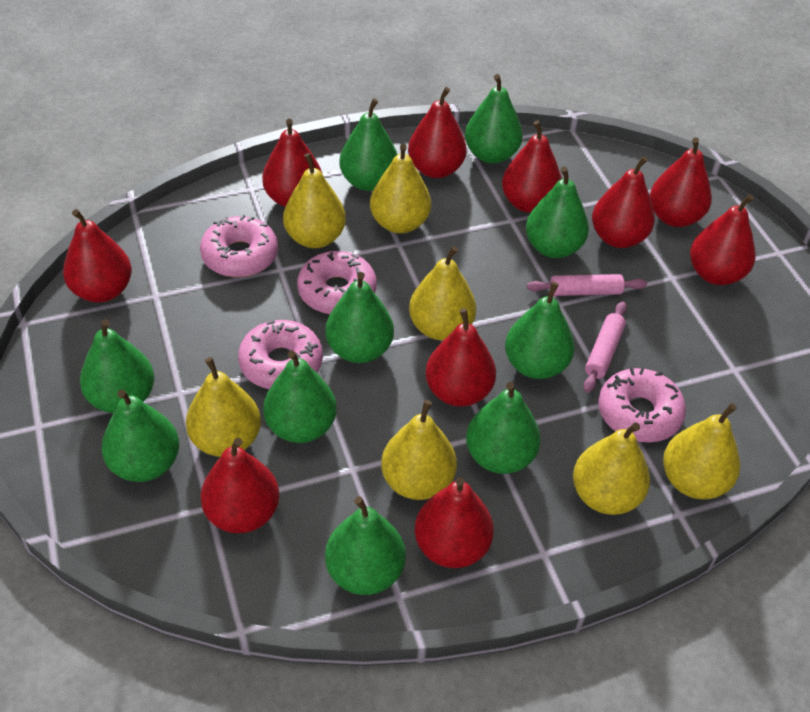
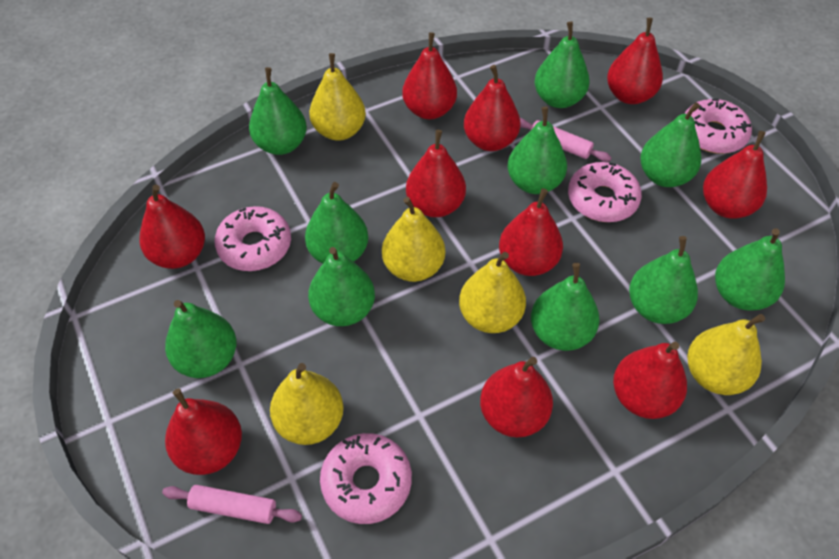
yellow pear: 7 -> 5

